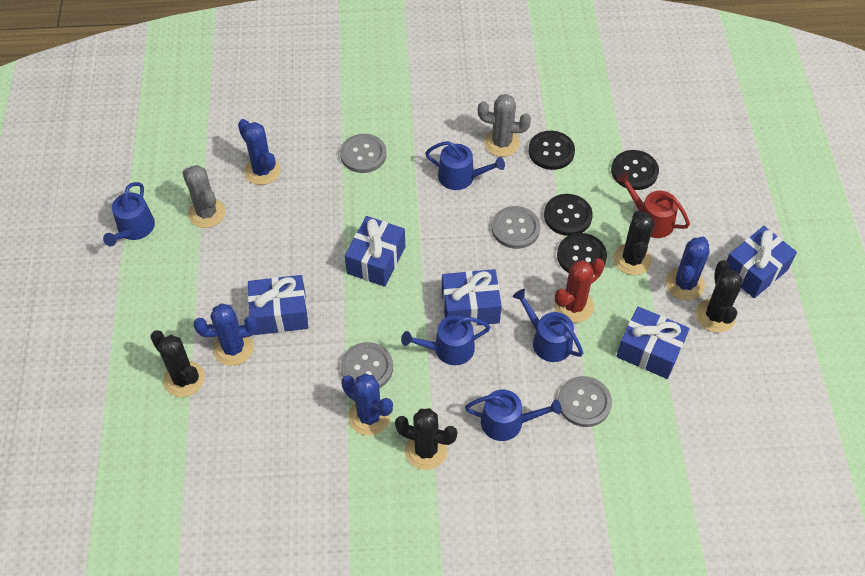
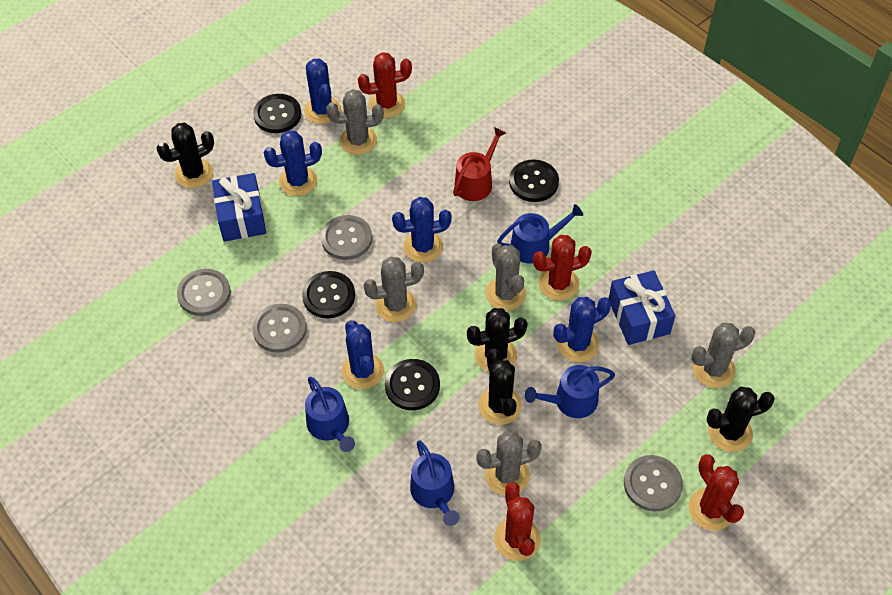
blue cactus: 4 -> 5
blue gift: 5 -> 2
blue watering can: 5 -> 4
grey cactus: 2 -> 5
red cactus: 1 -> 4

